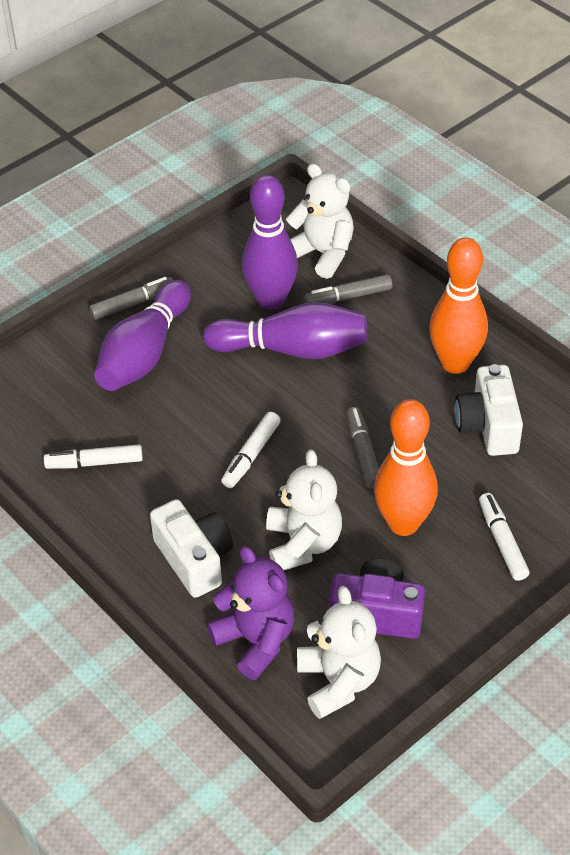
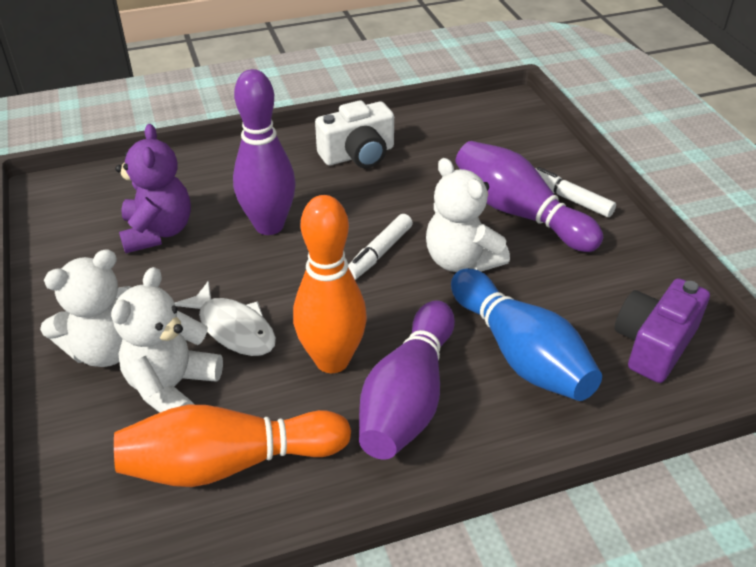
blue bowling pin: 0 -> 1
grey marker: 3 -> 0
white camera: 2 -> 1
white fish: 0 -> 1
white marker: 3 -> 2

